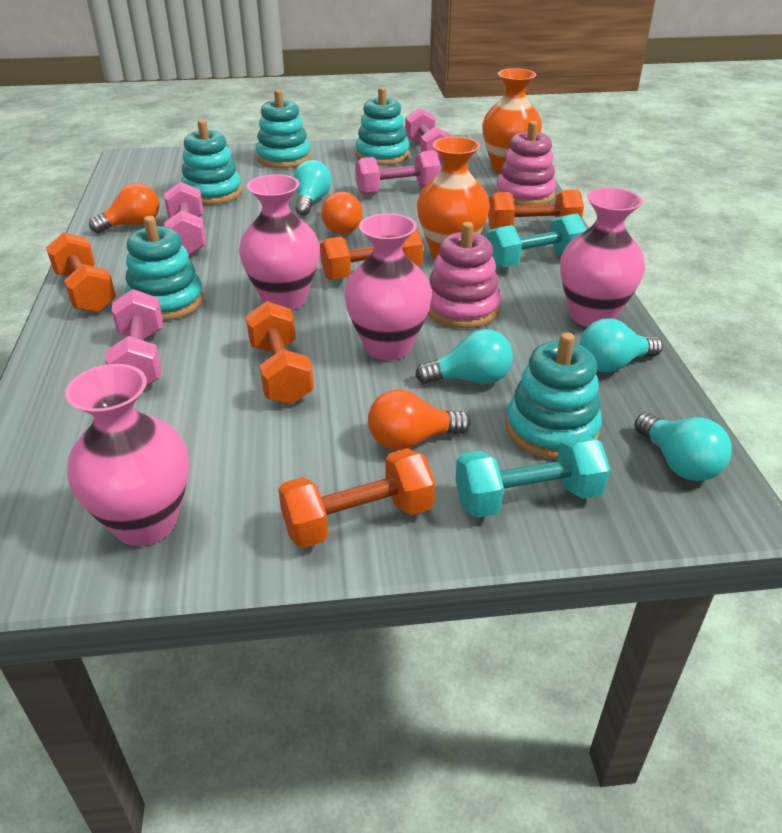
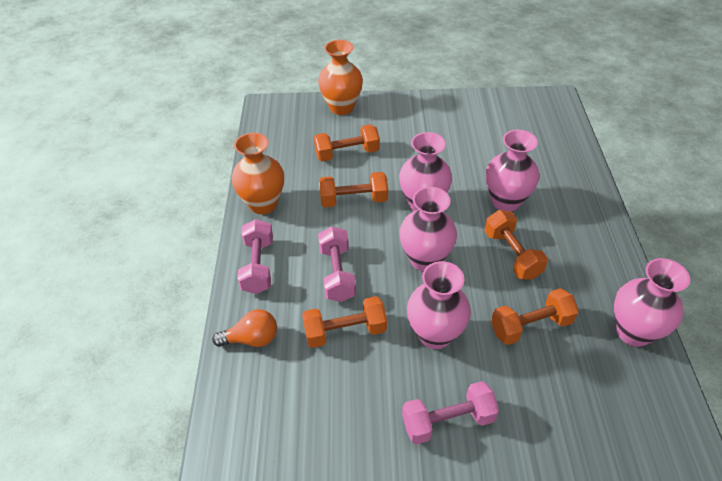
orange light bulb: 3 -> 1
pink dumbbell: 4 -> 3
pink stacking toy: 2 -> 0
pink vase: 4 -> 5
turquoise dumbbell: 2 -> 0
turquoise light bulb: 4 -> 0
turquoise stacking toy: 5 -> 0

